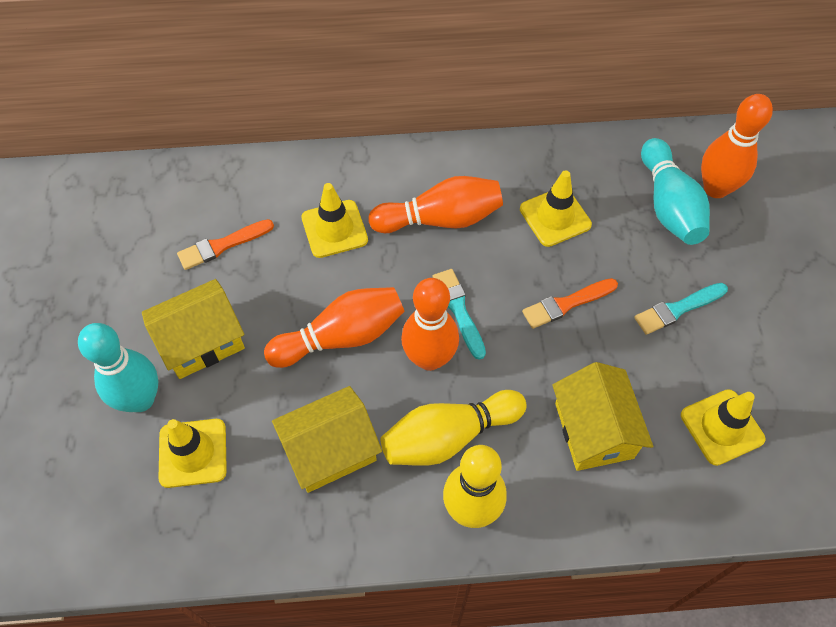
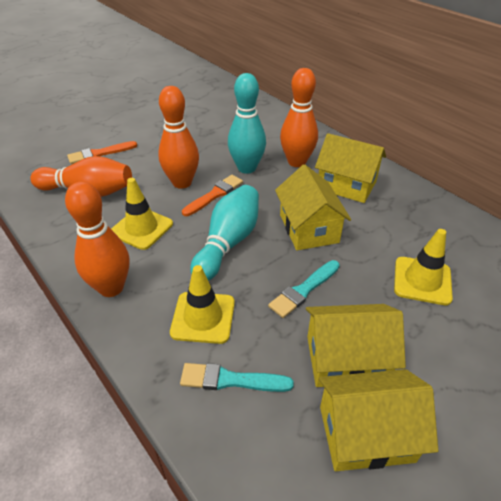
yellow bowling pin: 2 -> 0
yellow house: 3 -> 4
yellow traffic cone: 4 -> 3

